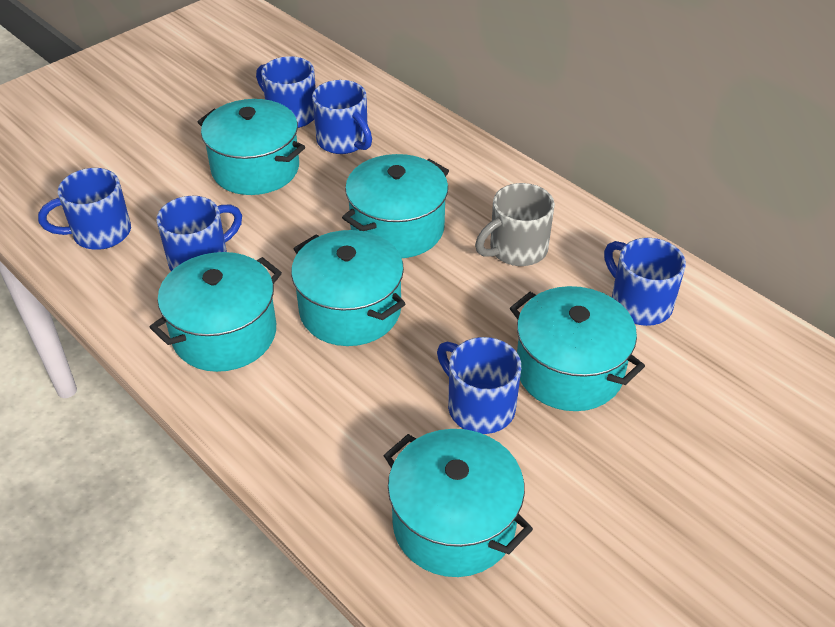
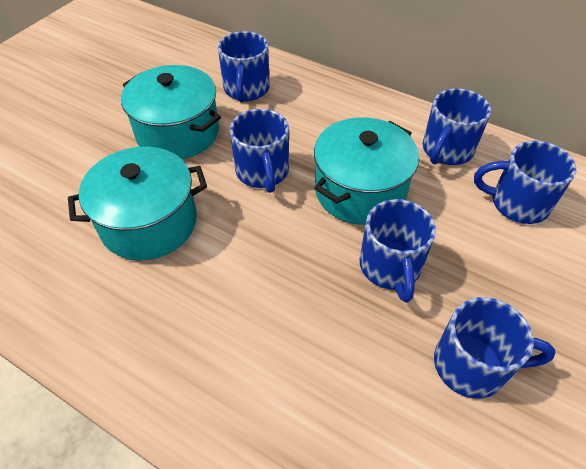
grey mug: 1 -> 0
turquoise pot: 6 -> 3

